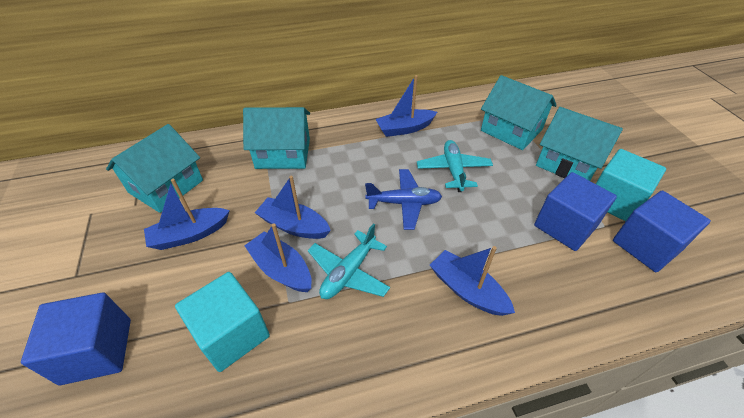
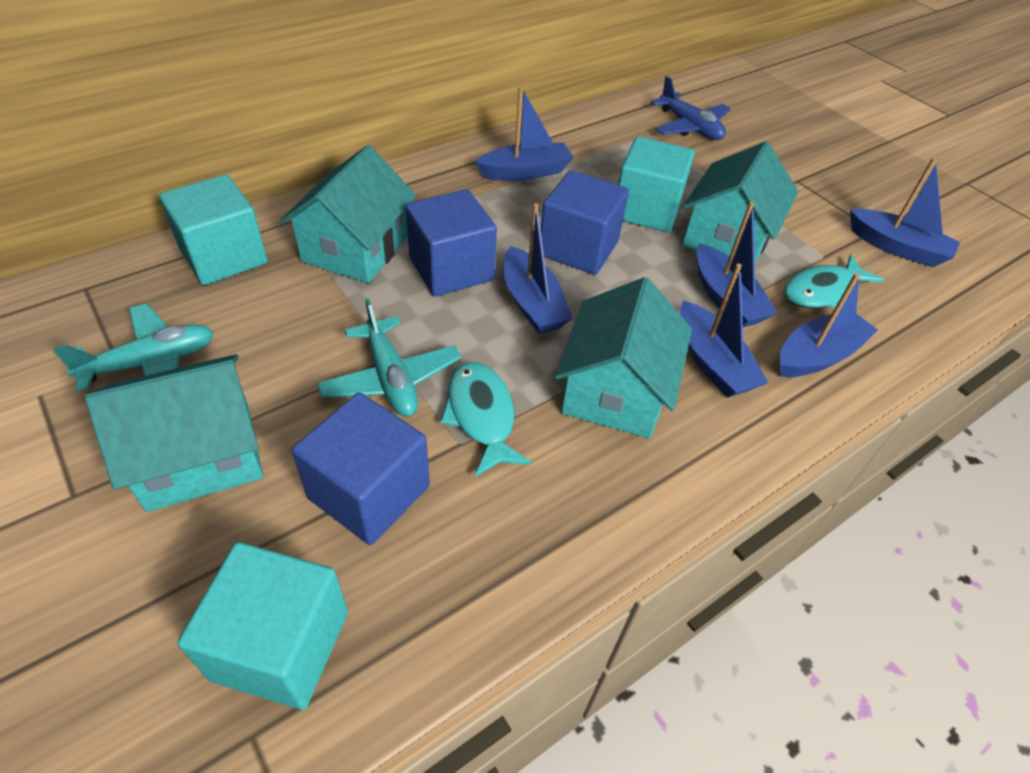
blue boat: 5 -> 6
turquoise cube: 2 -> 3
turquoise fish: 0 -> 2

